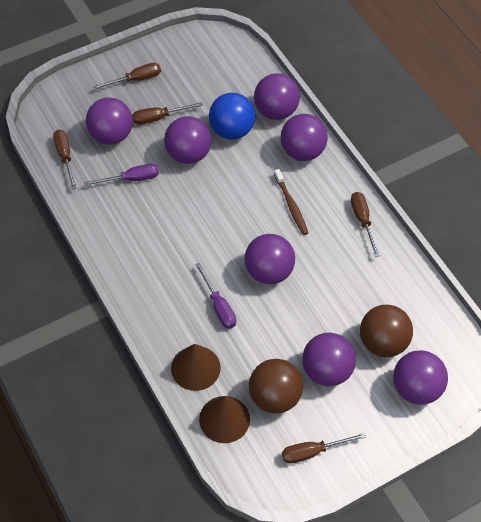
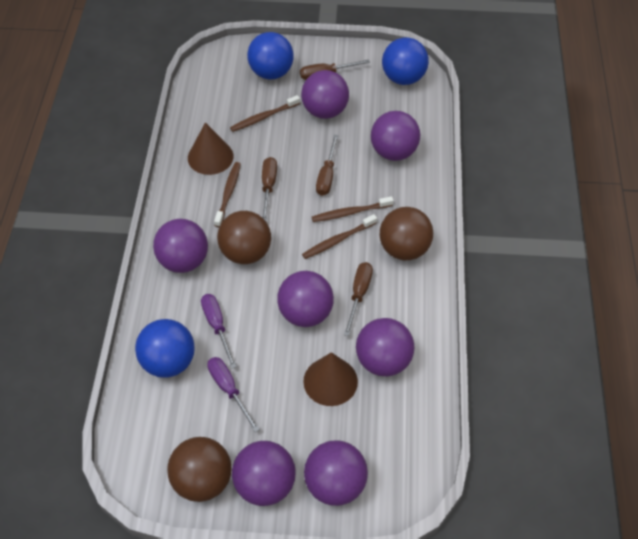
blue ball: 1 -> 3
brown ball: 2 -> 3
brown screwdriver: 5 -> 4
brown toothbrush: 1 -> 4

